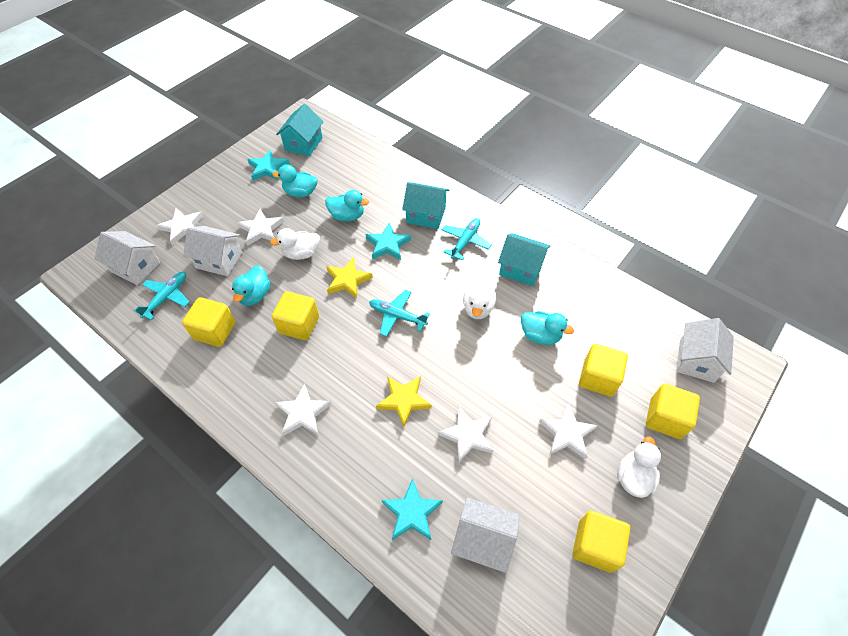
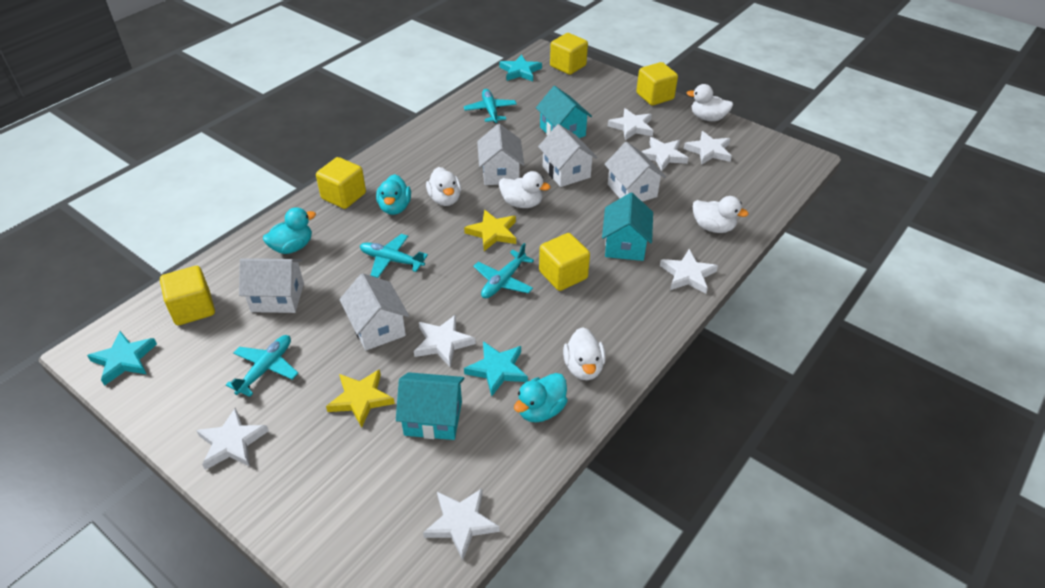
turquoise duck: 4 -> 3
turquoise plane: 3 -> 4
white duck: 3 -> 5
white house: 4 -> 5
white star: 5 -> 7

